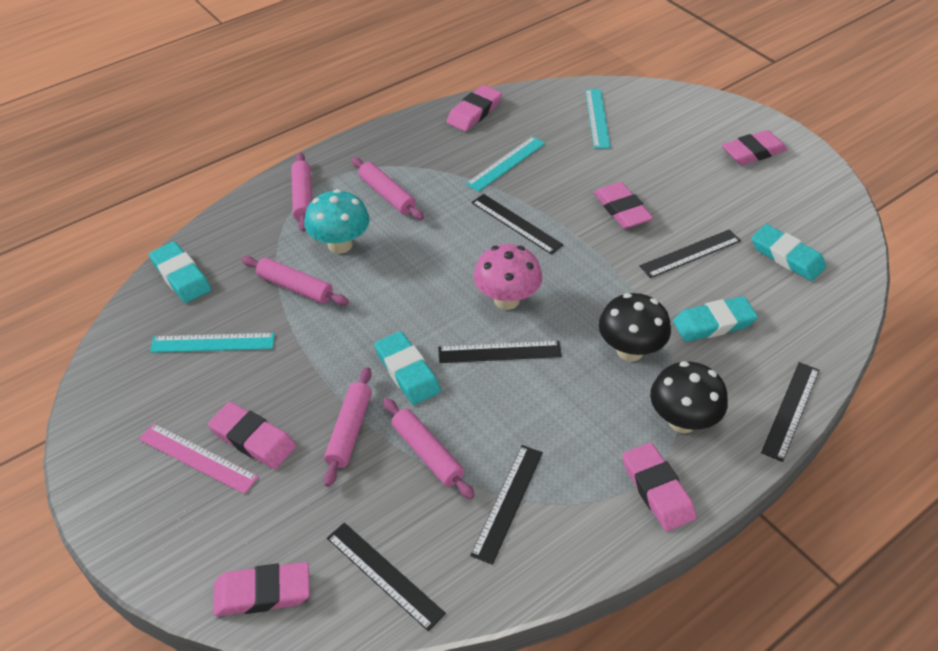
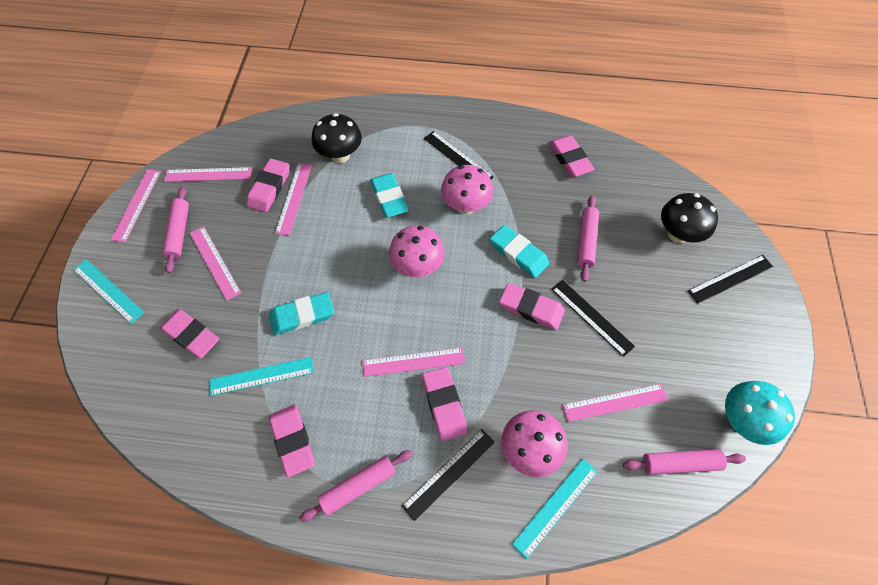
black ruler: 6 -> 4
pink mushroom: 1 -> 3
pink rolling pin: 5 -> 4
pink ruler: 1 -> 6
turquoise eraser: 4 -> 3

